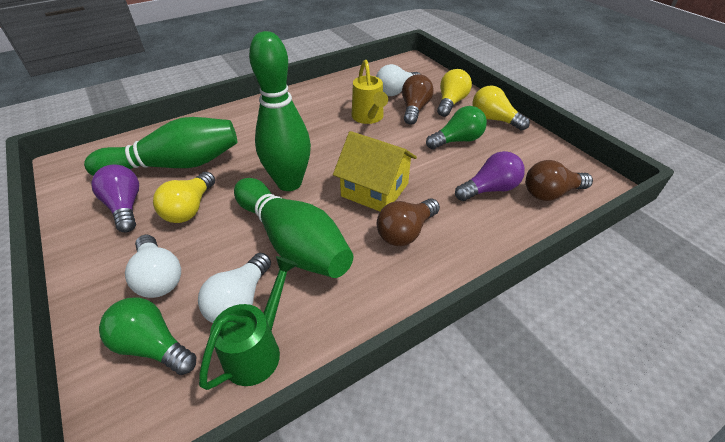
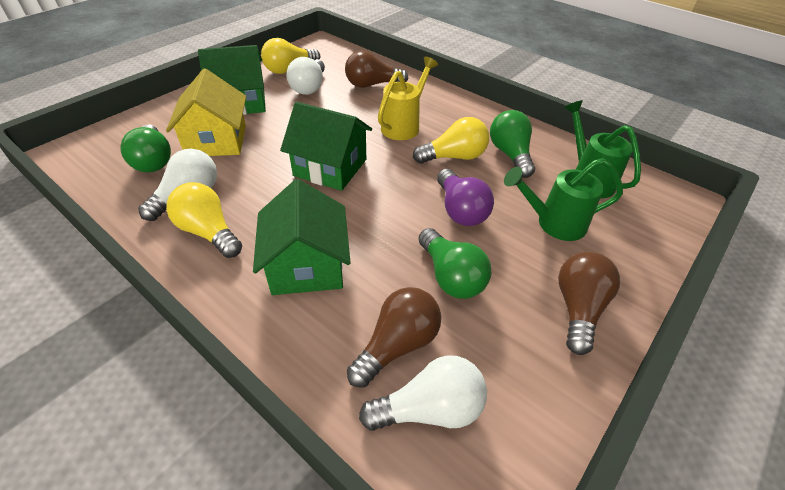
green bowling pin: 3 -> 0
green house: 0 -> 3
green light bulb: 2 -> 3
green watering can: 1 -> 2
purple light bulb: 2 -> 1

